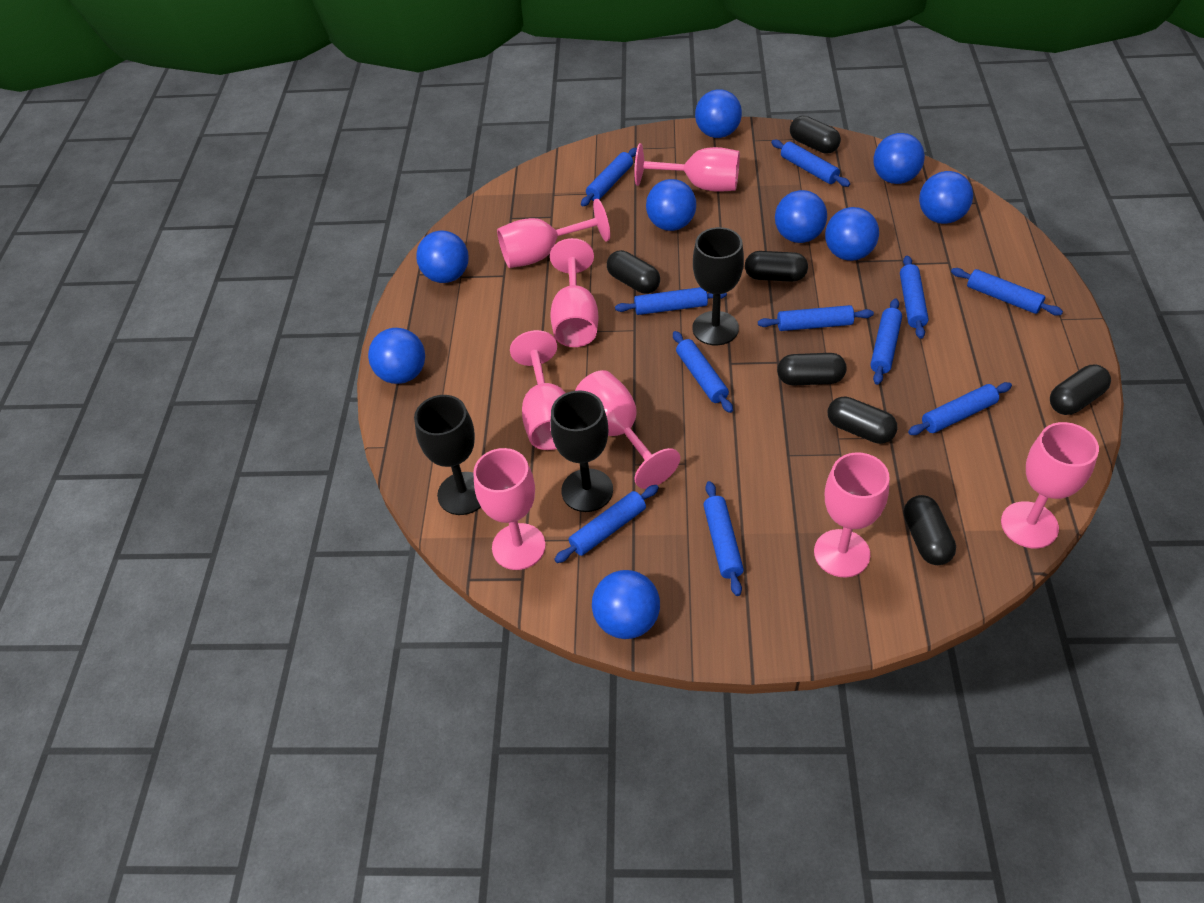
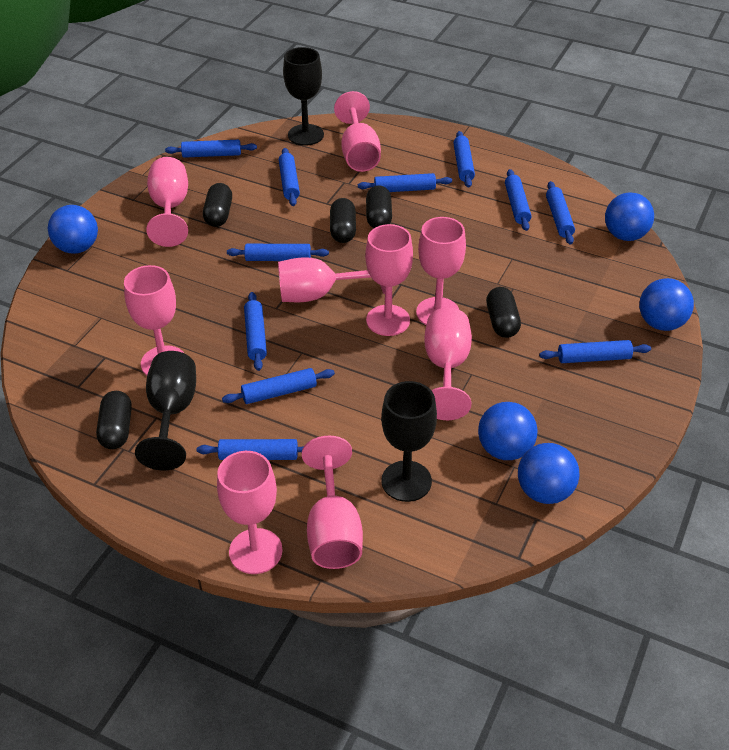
black capsule: 7 -> 5
blue ball: 9 -> 5
pink goblet: 8 -> 9

